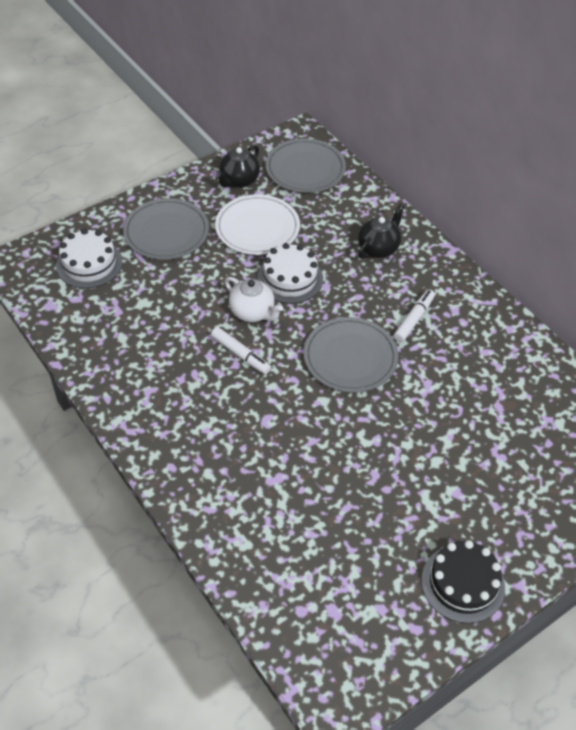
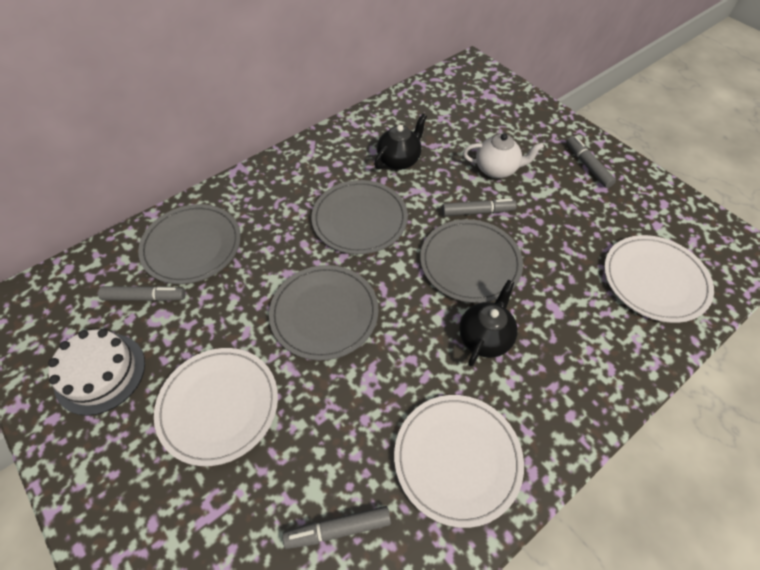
black cake: 1 -> 0
grey marker: 0 -> 4
grey plate: 3 -> 4
white cake: 2 -> 1
white marker: 2 -> 0
white plate: 1 -> 3

